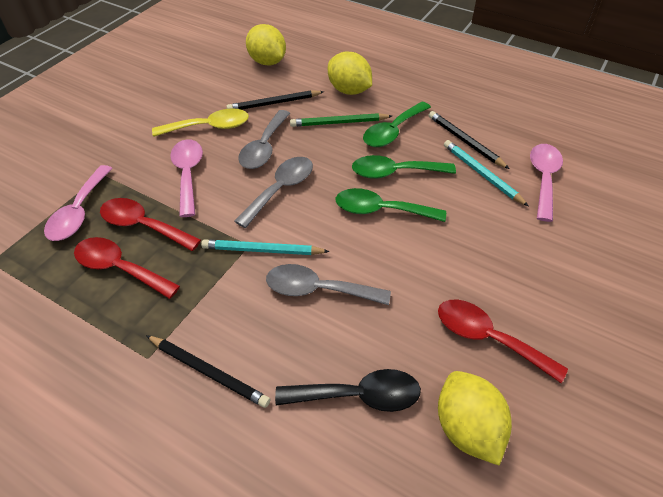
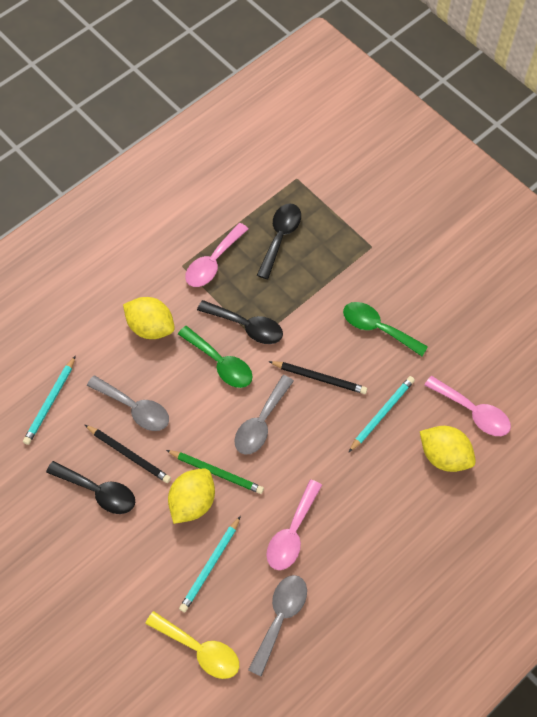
black pencil: 3 -> 2
black spoon: 1 -> 3
green spoon: 3 -> 2
red spoon: 3 -> 0
turquoise pencil: 2 -> 3

